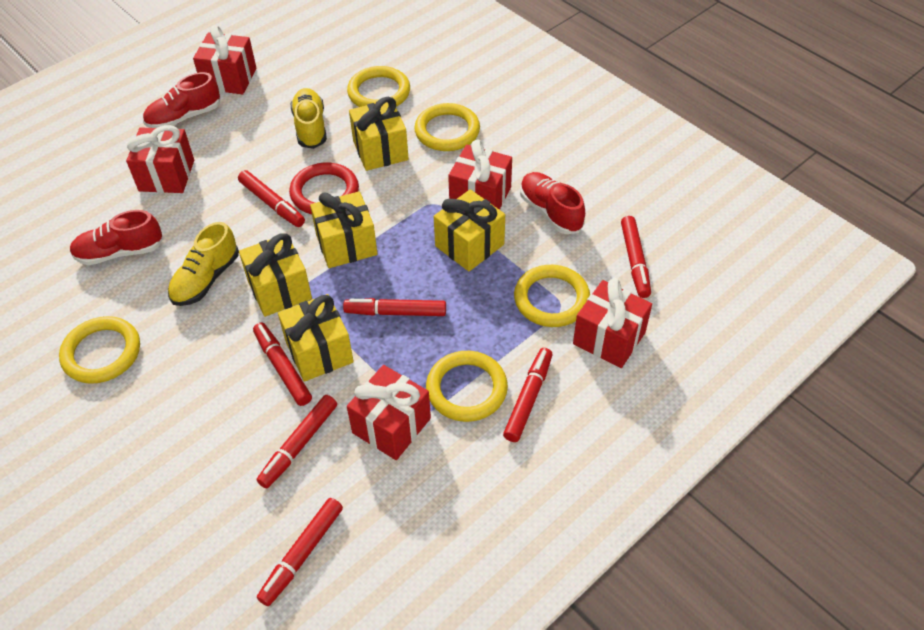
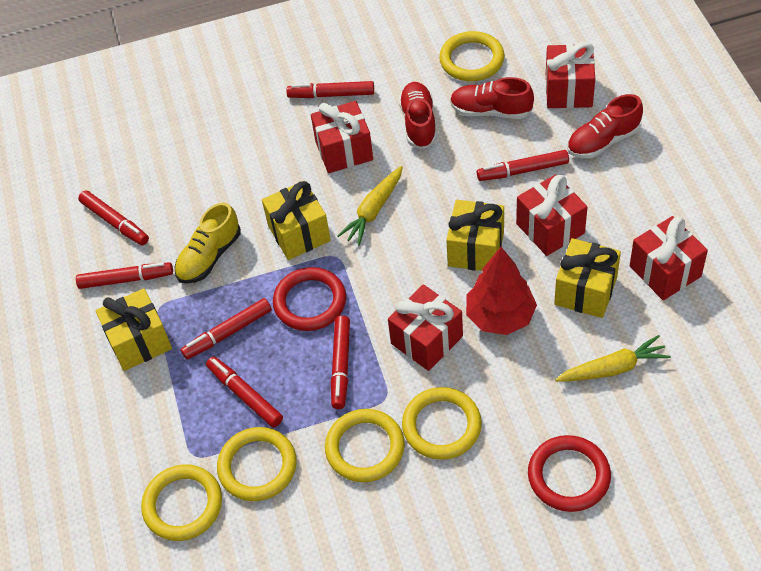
red ring: 1 -> 2
red tree: 0 -> 1
yellow carrot: 0 -> 2
yellow gift: 5 -> 4
yellow shoe: 2 -> 1

